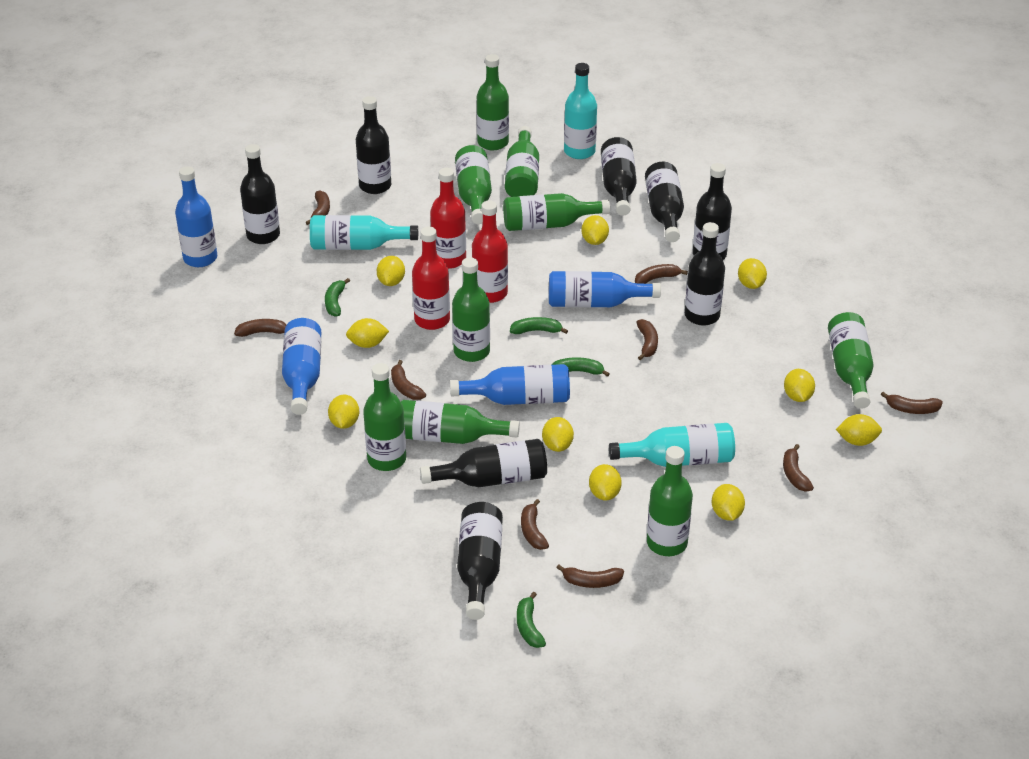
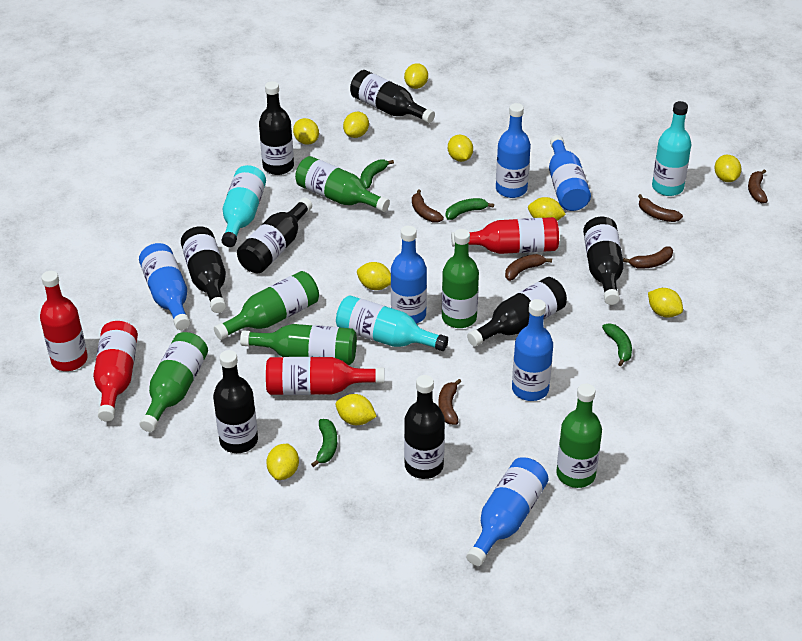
blue bottle: 4 -> 6
brown banana: 9 -> 6
green bottle: 9 -> 6
red bottle: 3 -> 4

